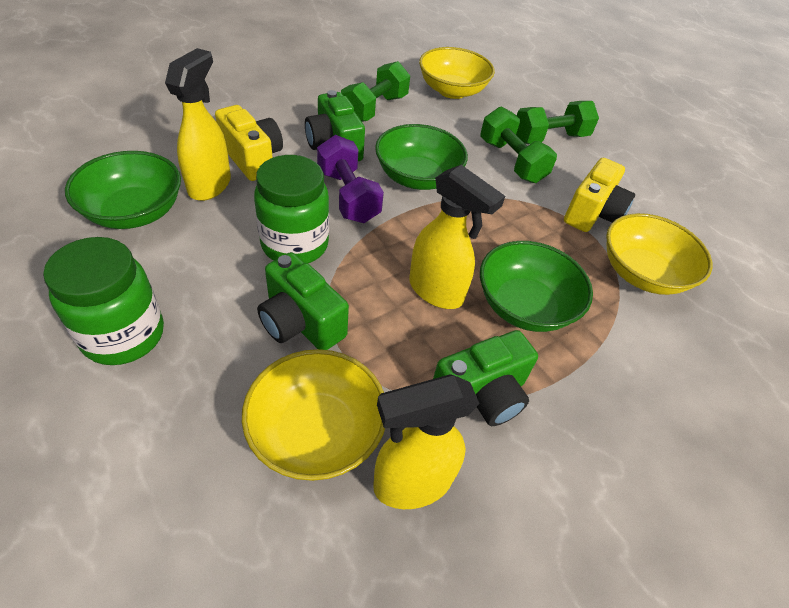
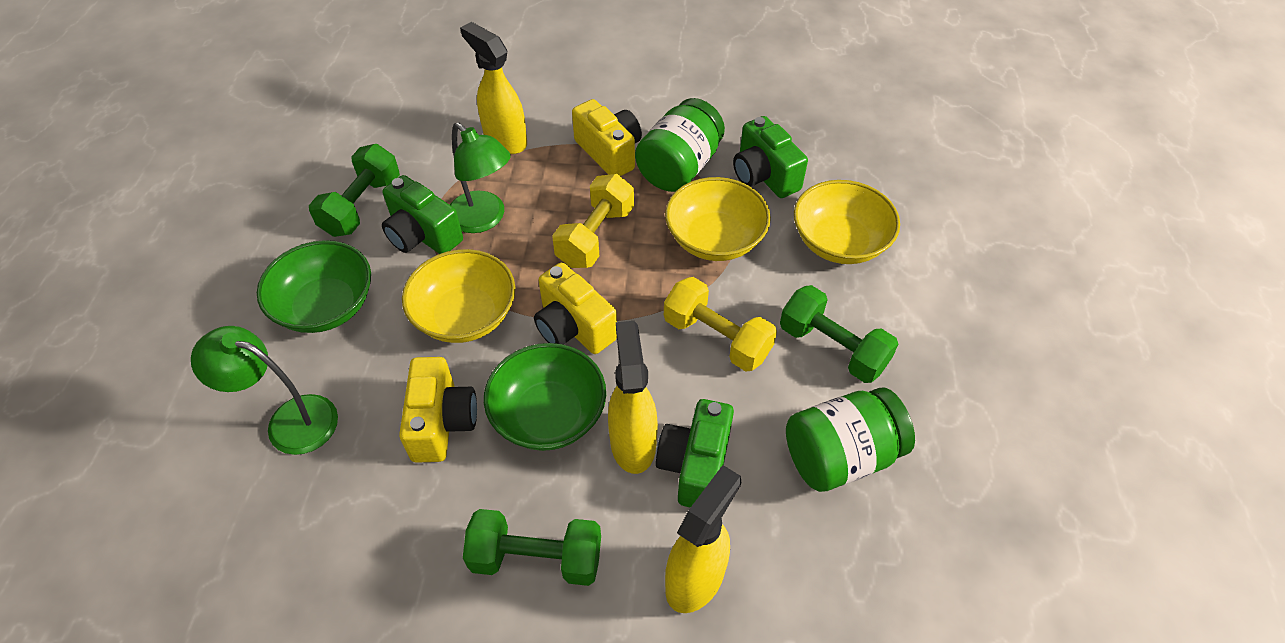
green bowl: 3 -> 2
green lamp: 0 -> 2
purple dumbbell: 1 -> 0
yellow camera: 2 -> 3
yellow dumbbell: 0 -> 2

